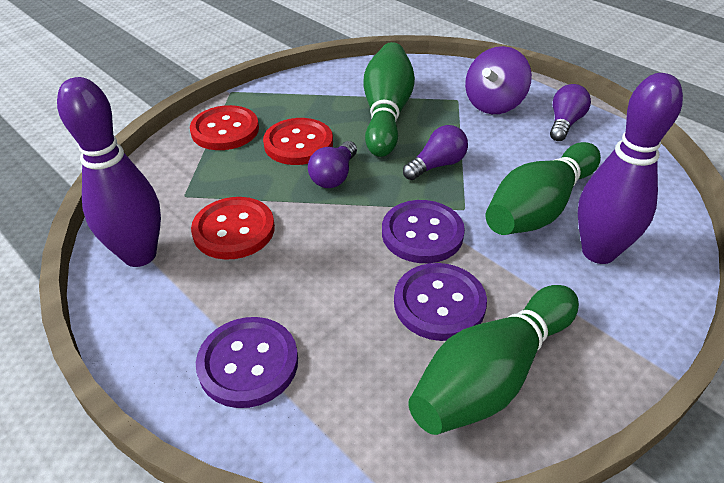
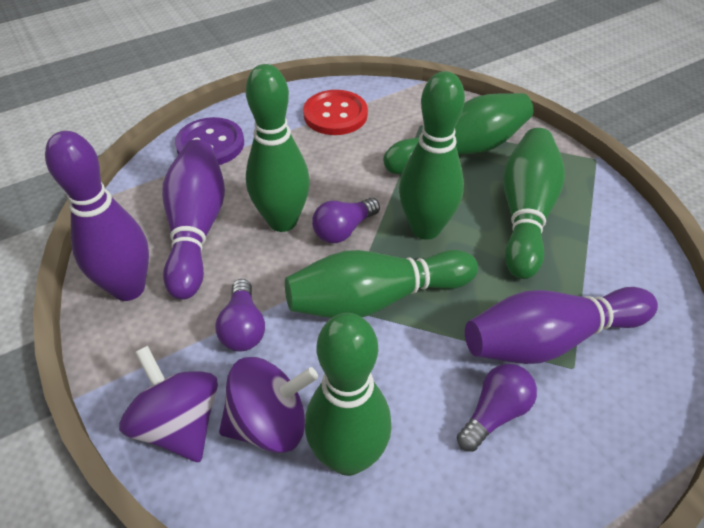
green bowling pin: 3 -> 6
purple bowling pin: 2 -> 3
purple button: 3 -> 1
purple spinning top: 1 -> 2
red button: 3 -> 1

